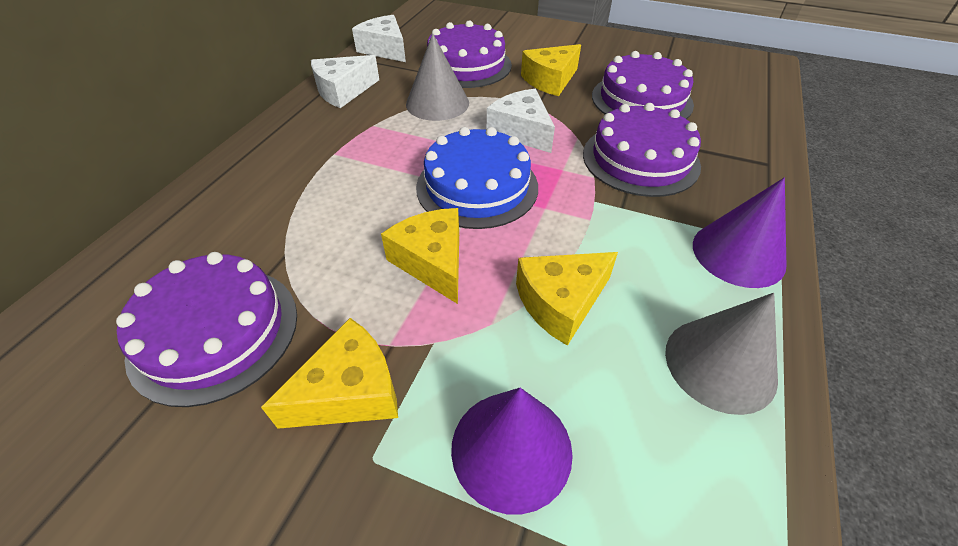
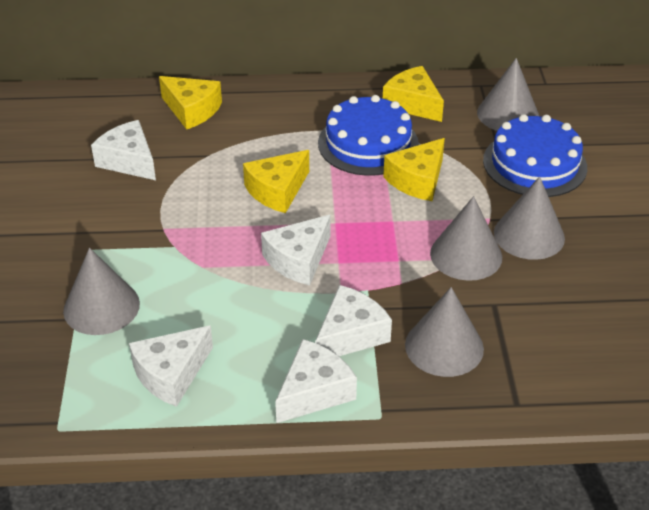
blue cake: 1 -> 2
grey cone: 2 -> 5
purple cake: 4 -> 0
purple cone: 2 -> 0
white cheese: 3 -> 5

